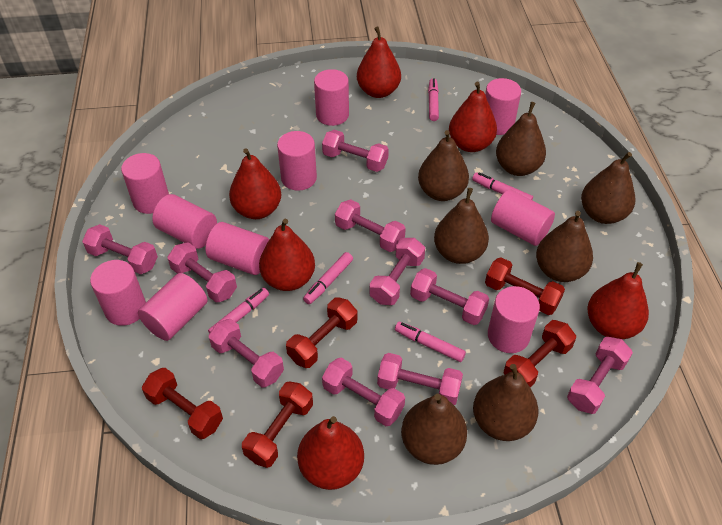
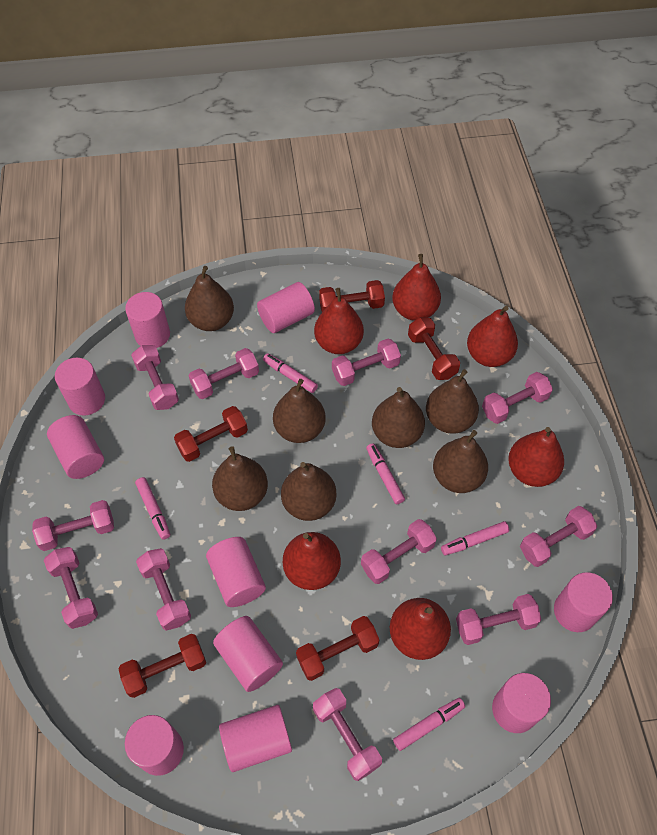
pink dumbbell: 10 -> 11

